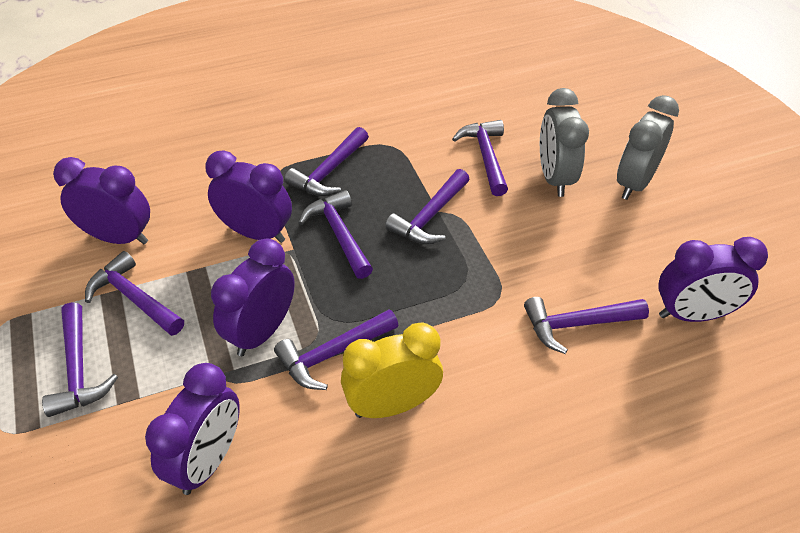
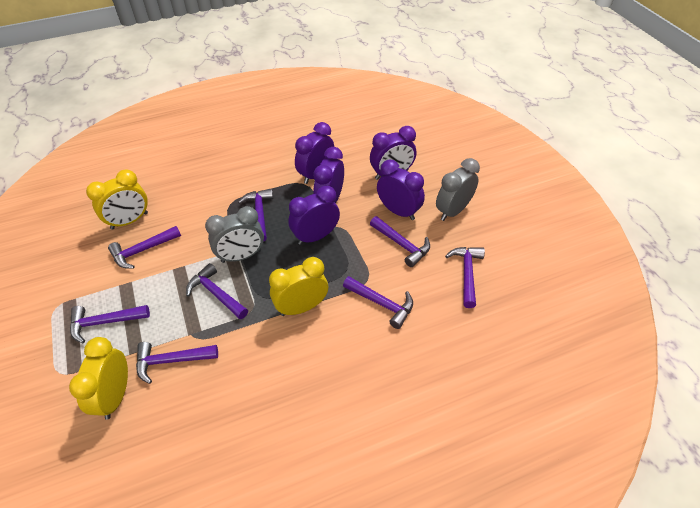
yellow clock: 1 -> 3

